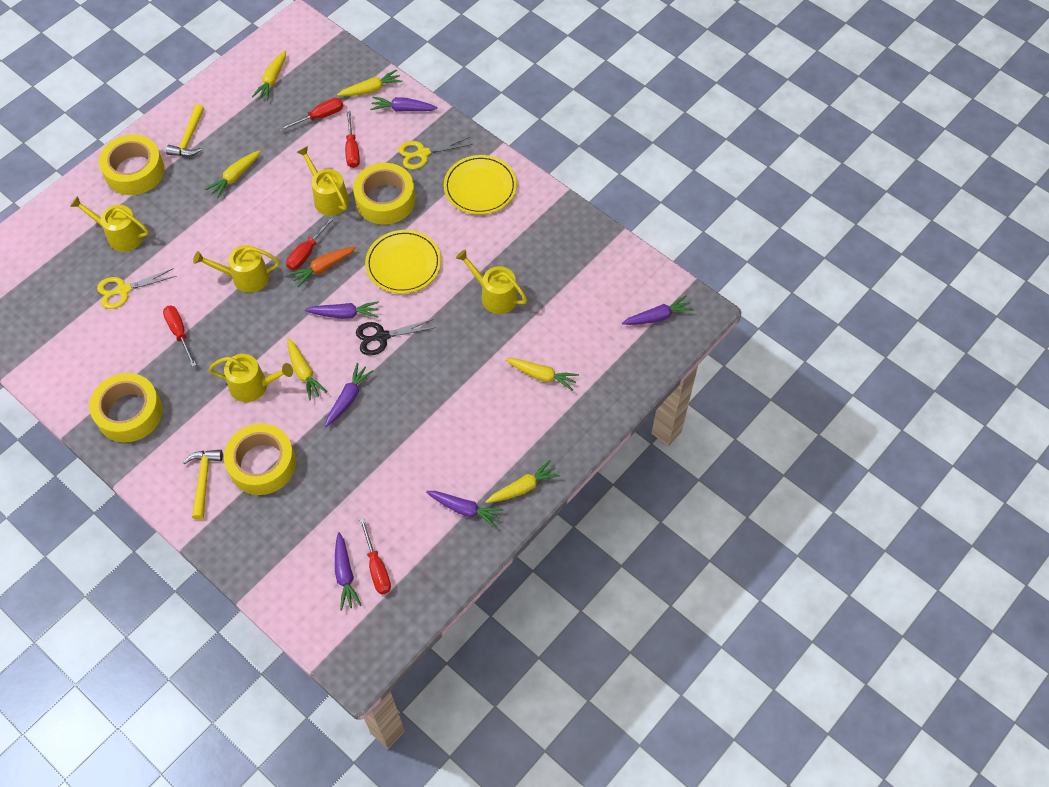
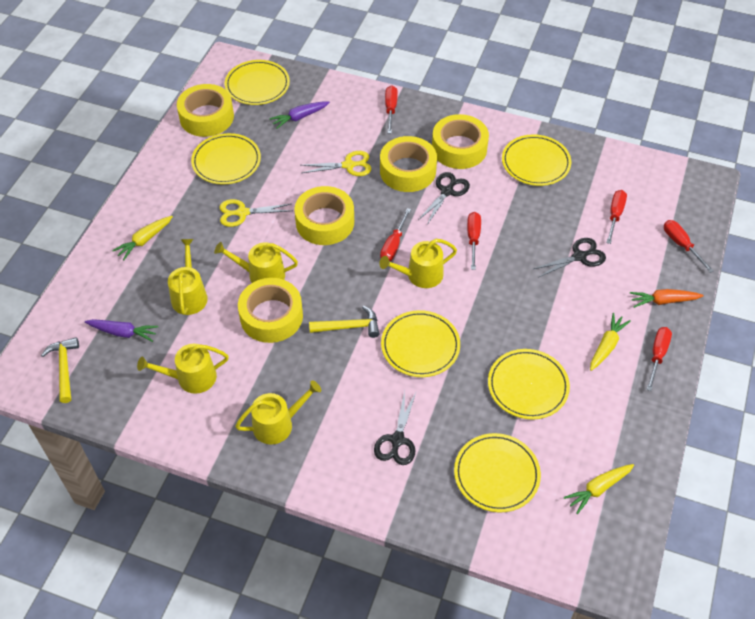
black scissors: 1 -> 3
purple carrot: 6 -> 2
red screwdriver: 5 -> 6
yellow carrot: 6 -> 3
yellow plate: 2 -> 6
yellow tape: 4 -> 5

